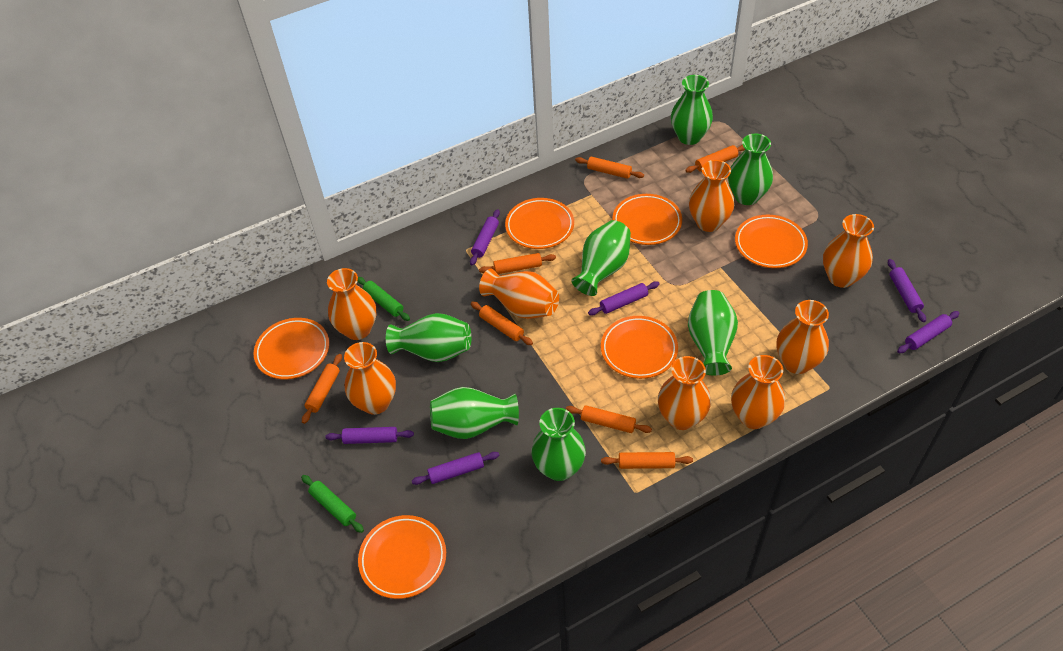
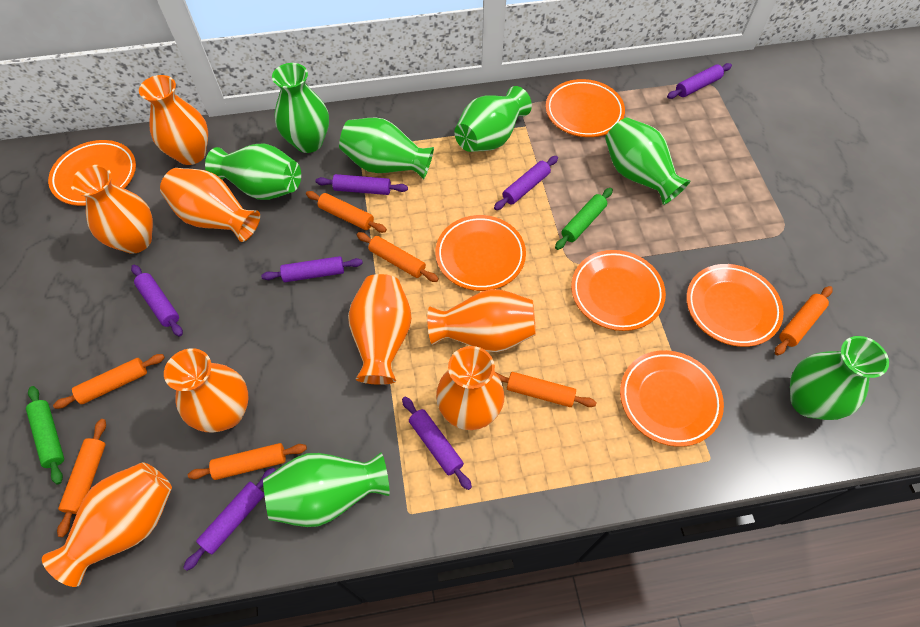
purple rolling pin: 6 -> 7

